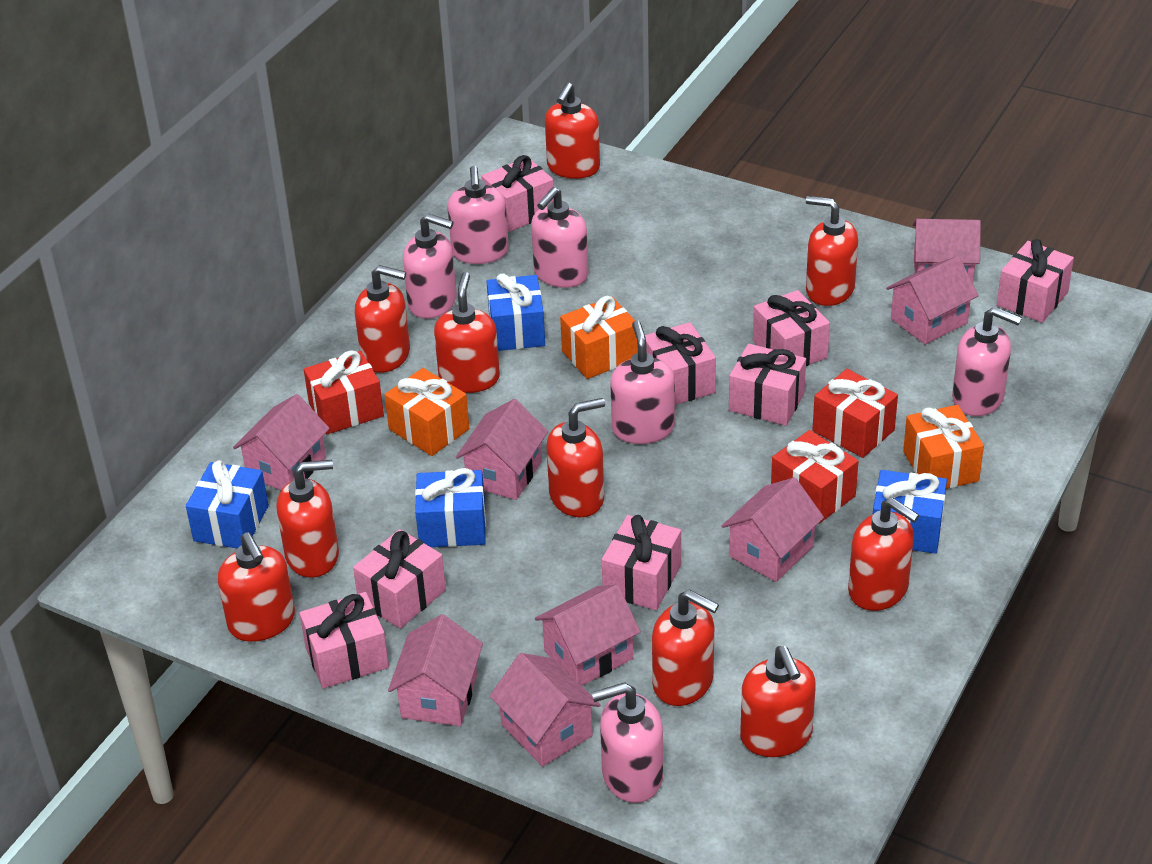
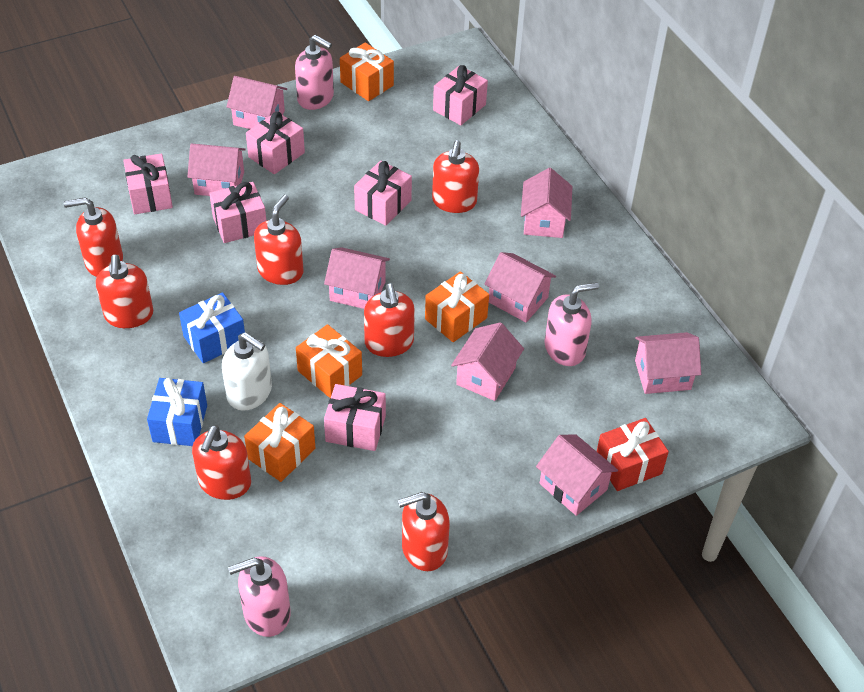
blue gift: 4 -> 2
orange gift: 3 -> 4
pink gift: 8 -> 6
pink soap dispenser: 6 -> 3
red gift: 3 -> 1
red soap dispenser: 10 -> 7
white soap dispenser: 0 -> 1

